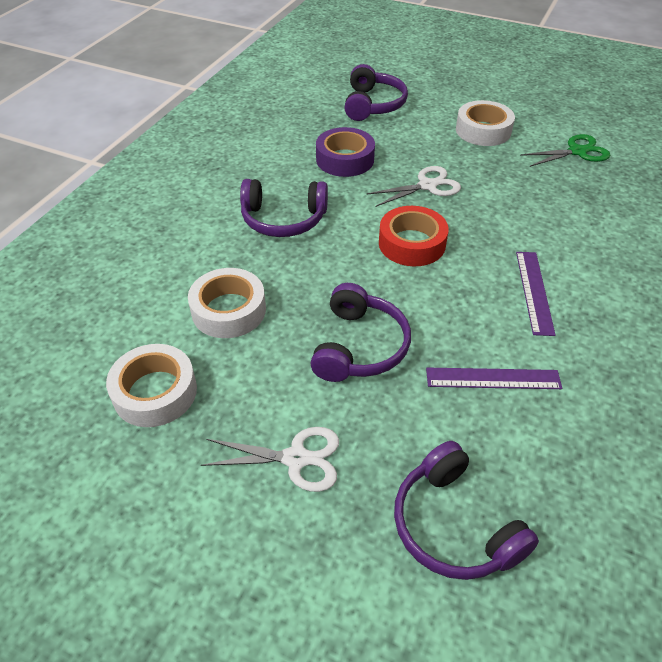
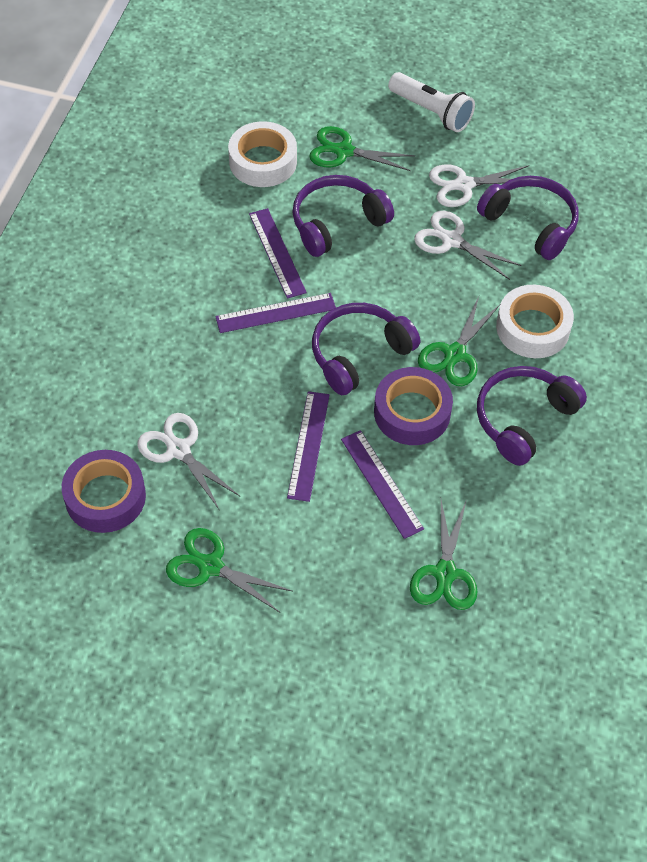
green scissors: 1 -> 4
purple ruler: 2 -> 4
purple tape: 1 -> 2
red tape: 1 -> 0
white flashlight: 0 -> 1
white scissors: 2 -> 3
white tape: 3 -> 2

